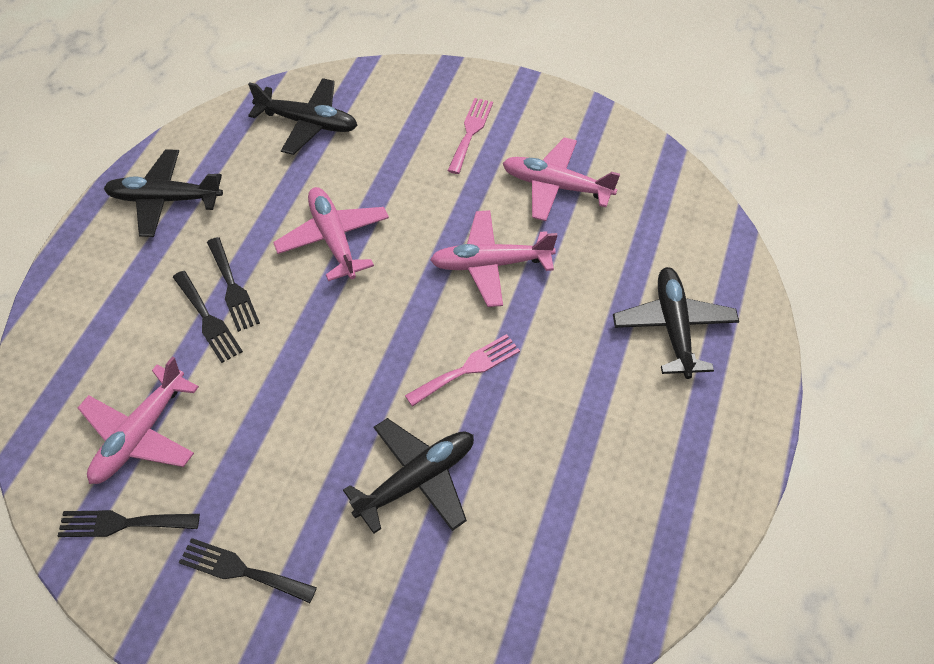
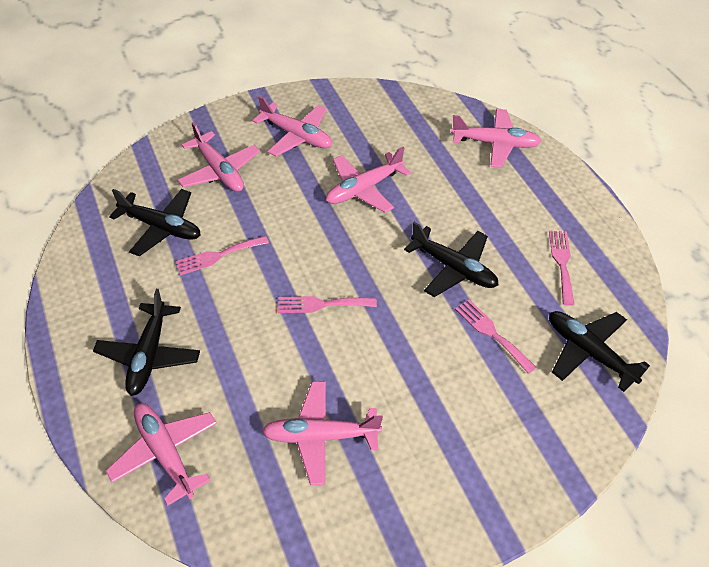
black fork: 4 -> 0
pink fork: 2 -> 4
pink plane: 4 -> 6

